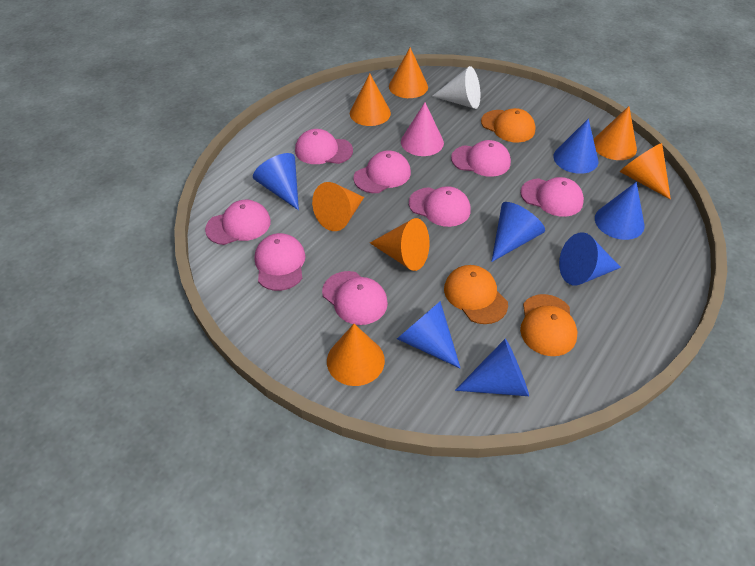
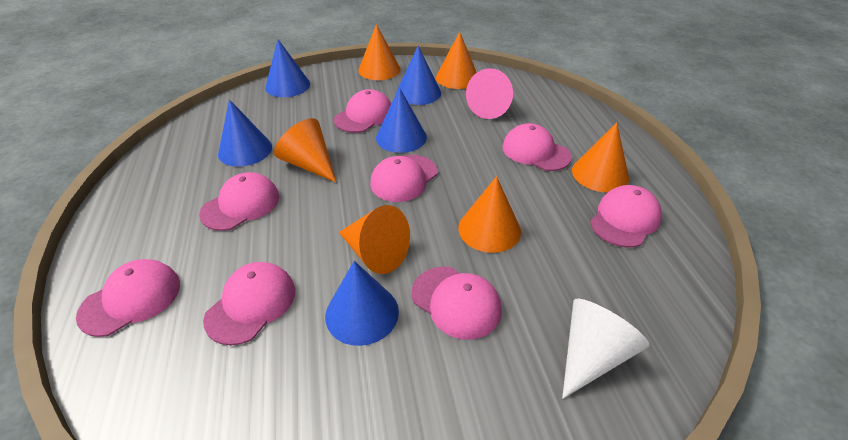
blue cone: 7 -> 5
orange cap: 3 -> 0
orange cone: 7 -> 6

